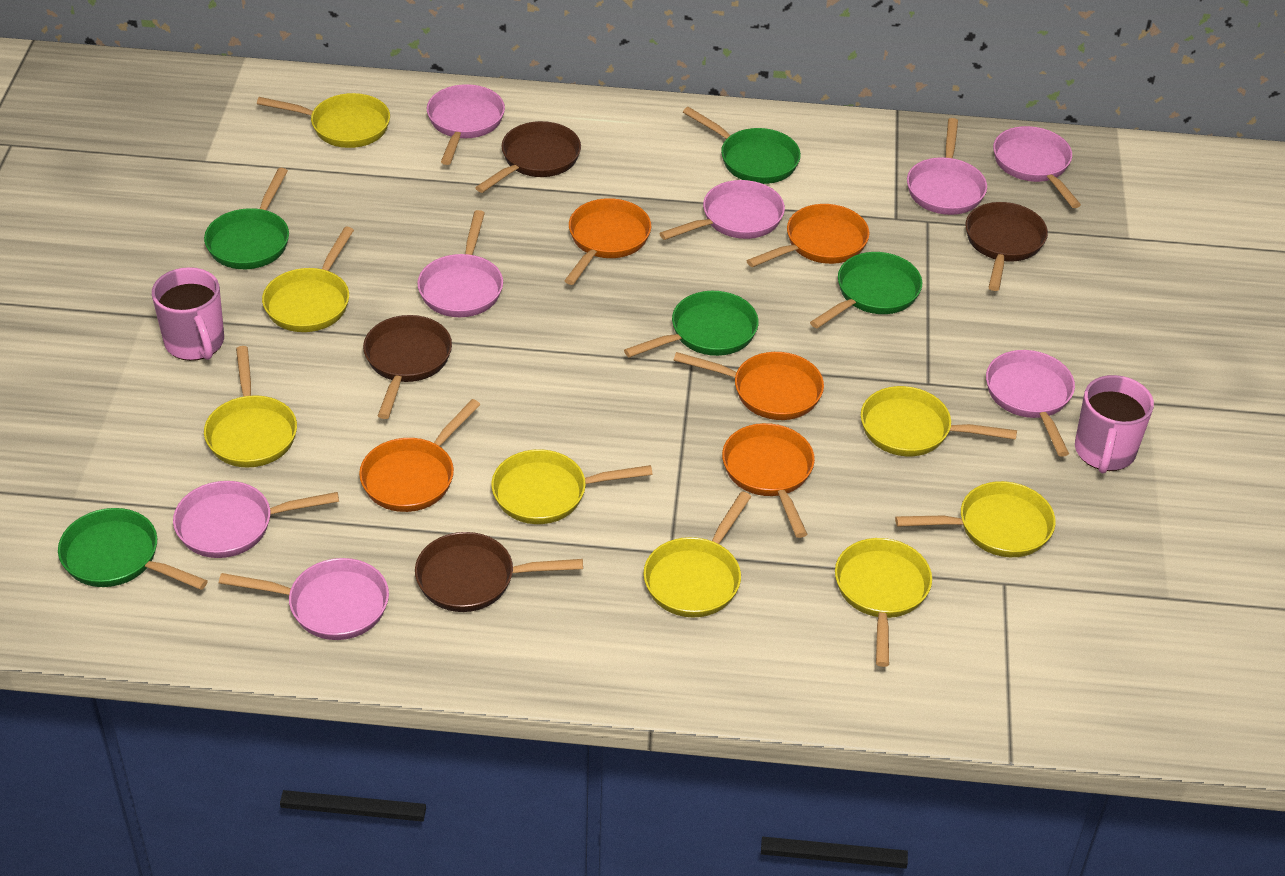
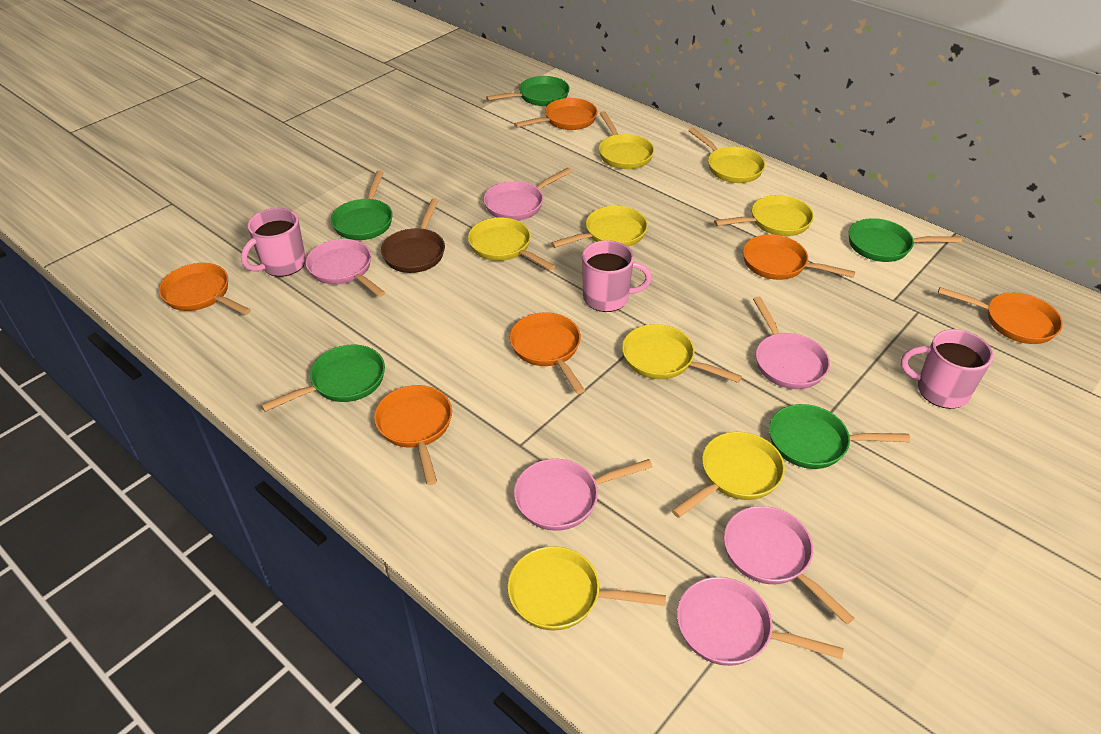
brown pan: 4 -> 1
orange pan: 5 -> 6
pink mug: 2 -> 3
pink pan: 8 -> 6

